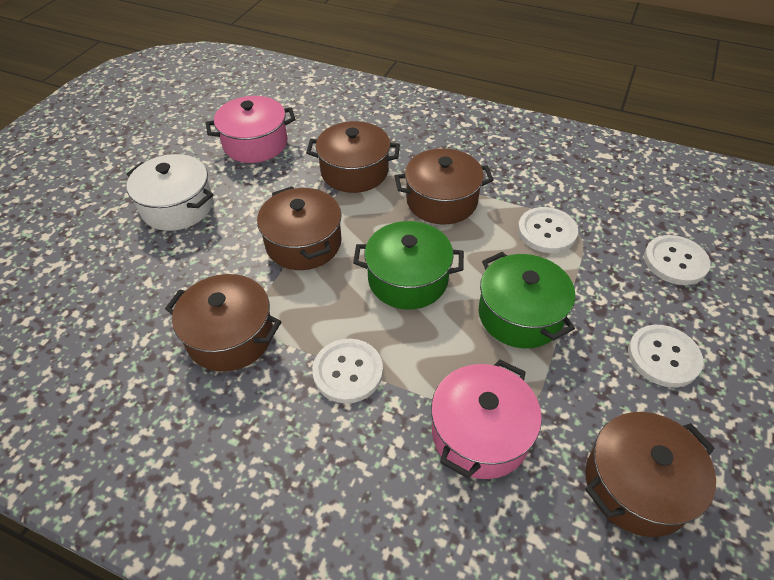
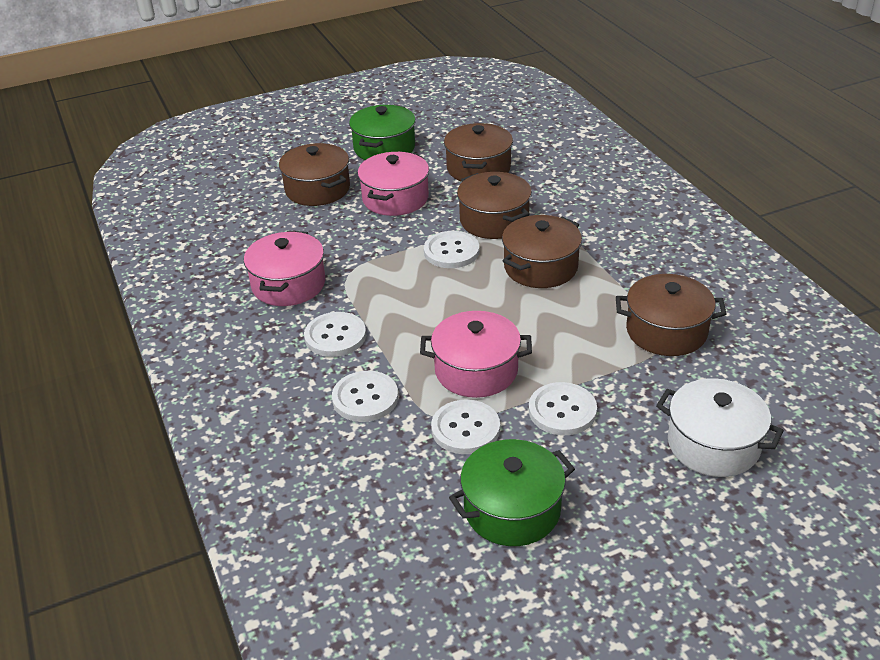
pink pot: 2 -> 3
white button: 4 -> 5

